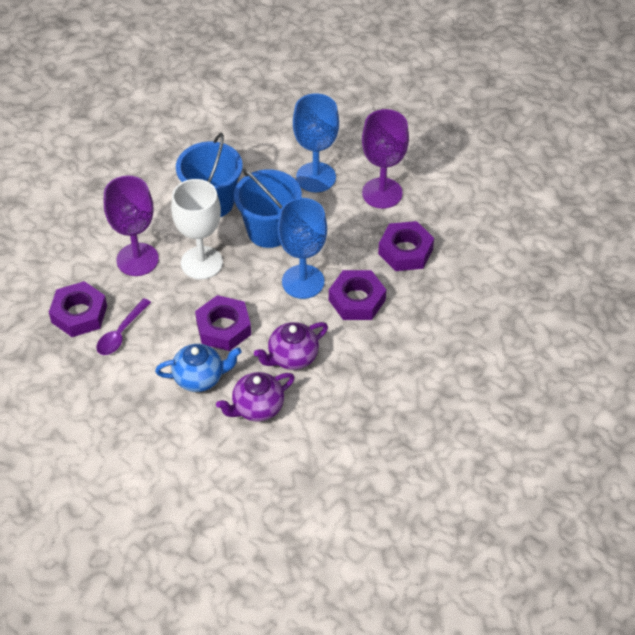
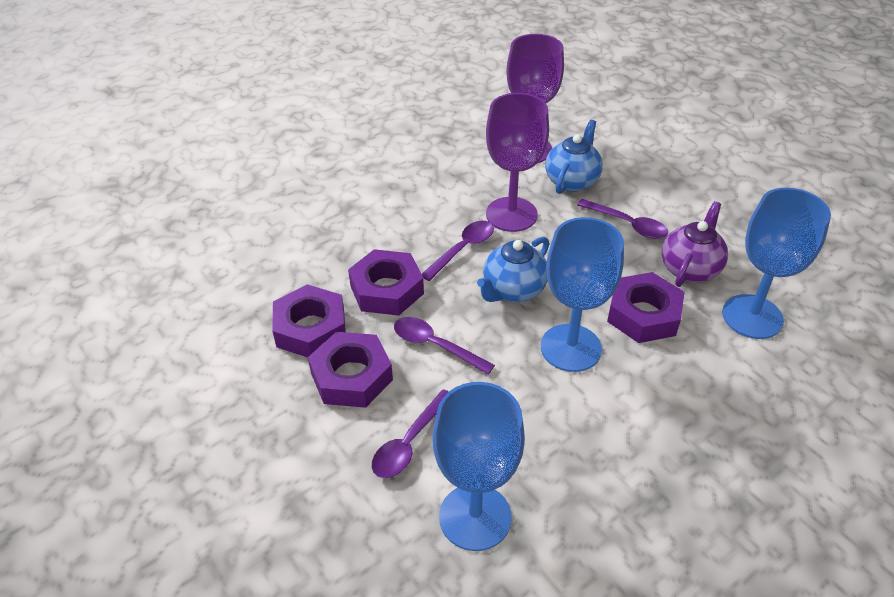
blue bucket: 2 -> 0
blue goblet: 2 -> 3
blue teapot: 1 -> 2
purple spoon: 1 -> 4
purple teapot: 2 -> 1
white goblet: 1 -> 0

